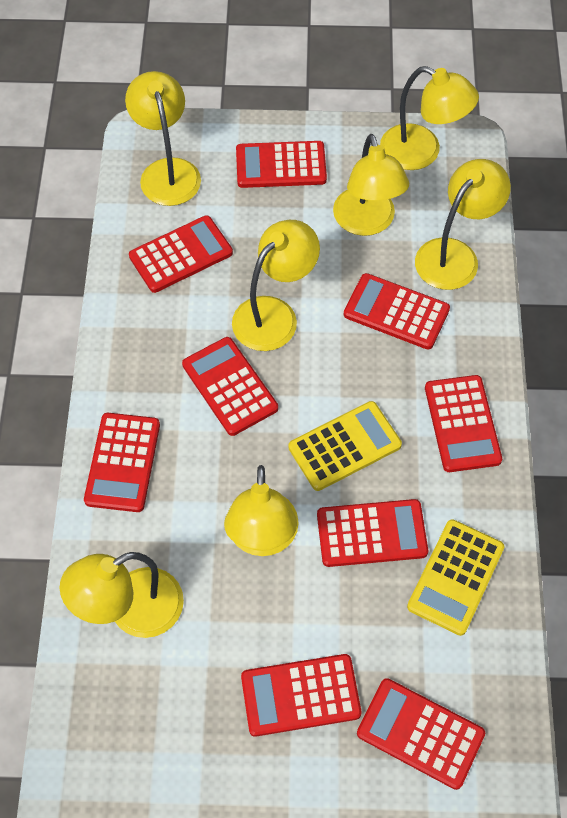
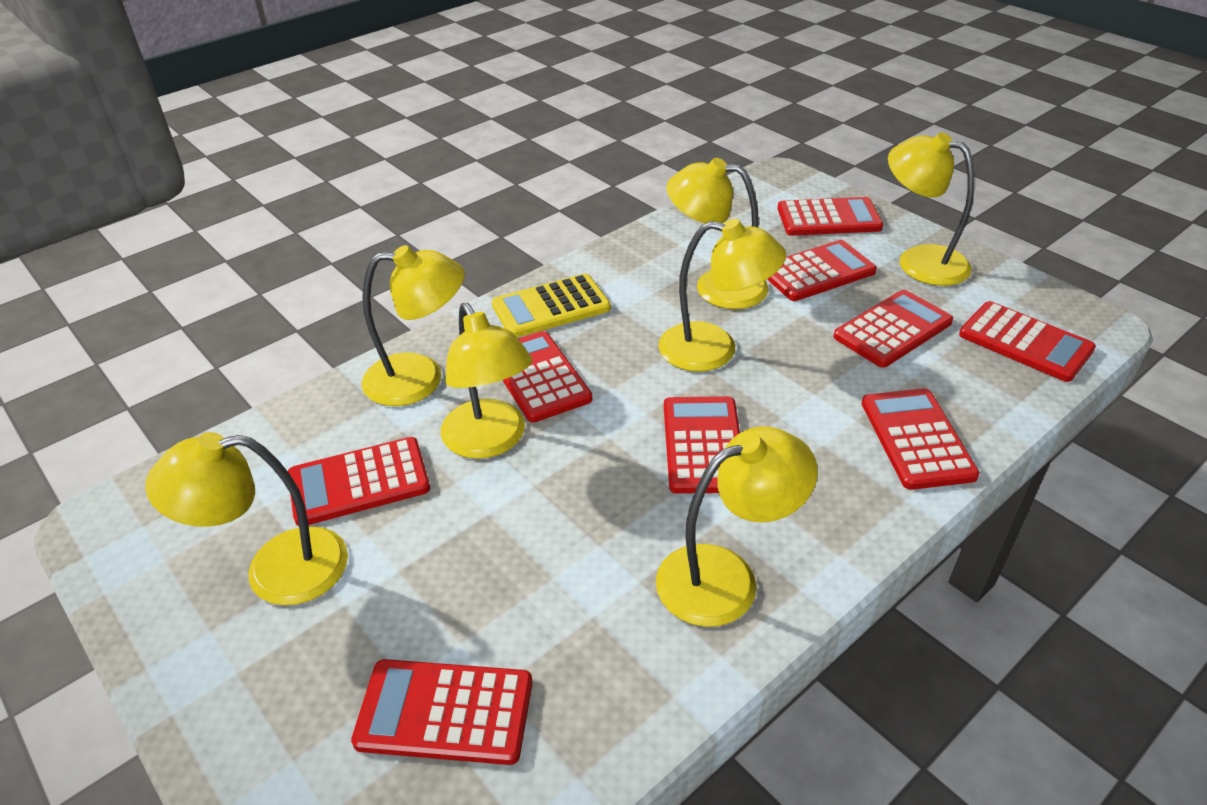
yellow calculator: 2 -> 1

